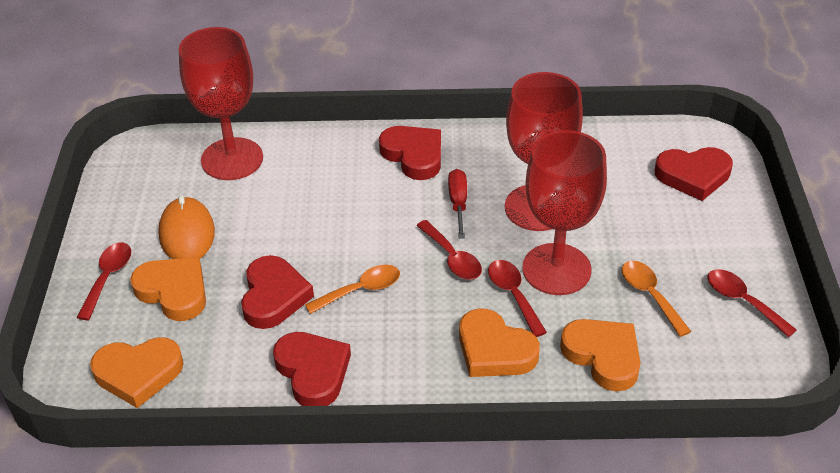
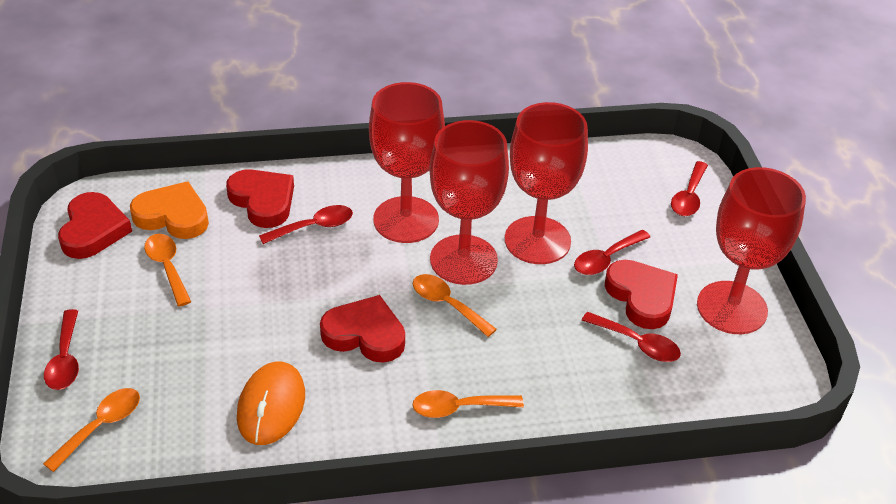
orange heart: 4 -> 1
orange spoon: 2 -> 4
red goblet: 3 -> 4
red screwdriver: 1 -> 0
red spoon: 4 -> 5

